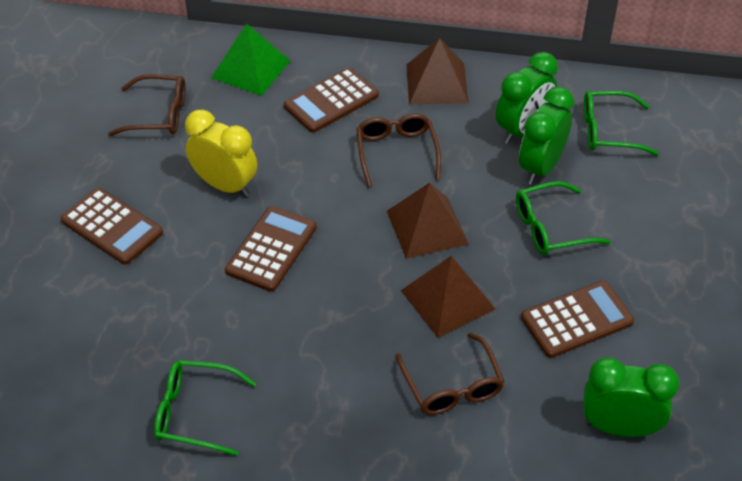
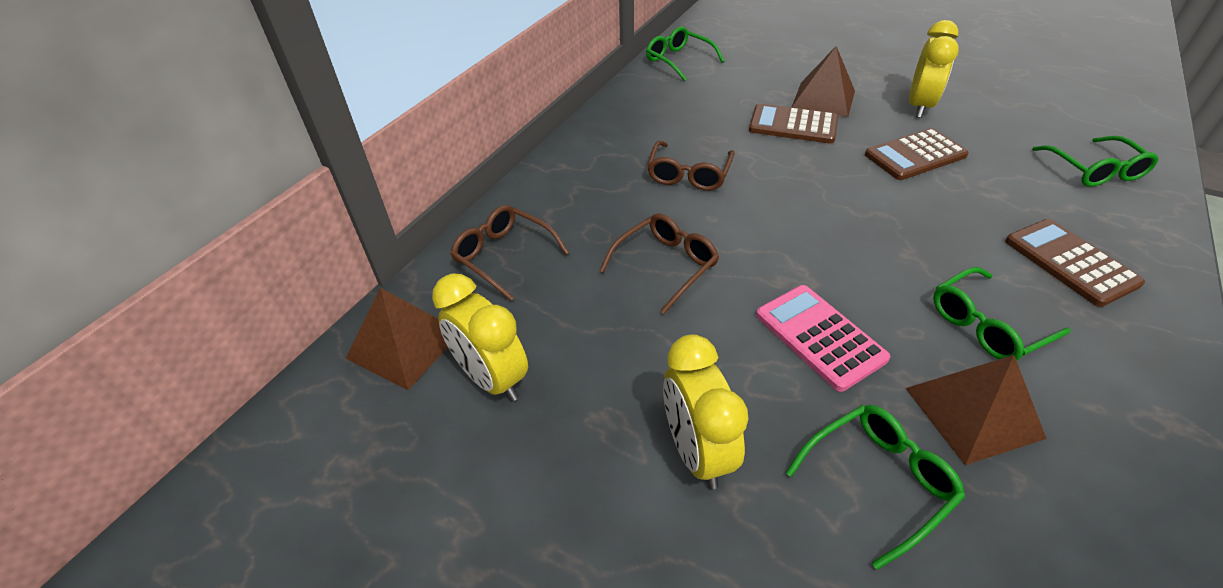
brown calculator: 4 -> 3
green clock: 3 -> 0
green glasses: 3 -> 4
green pyramid: 1 -> 0
pink calculator: 0 -> 1
yellow clock: 1 -> 3

